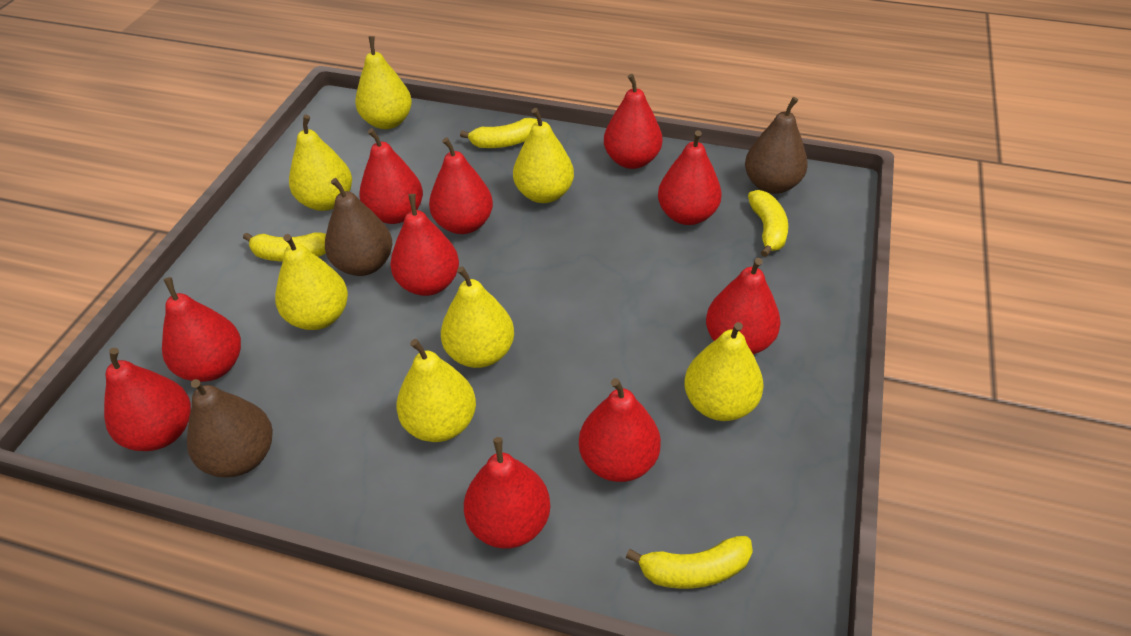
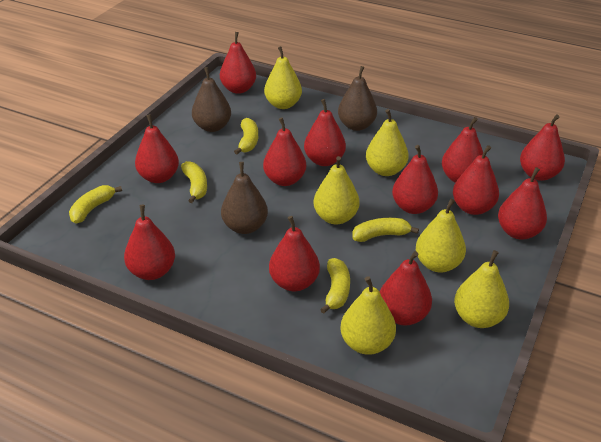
red pear: 10 -> 12
yellow banana: 4 -> 5
yellow pear: 7 -> 6

